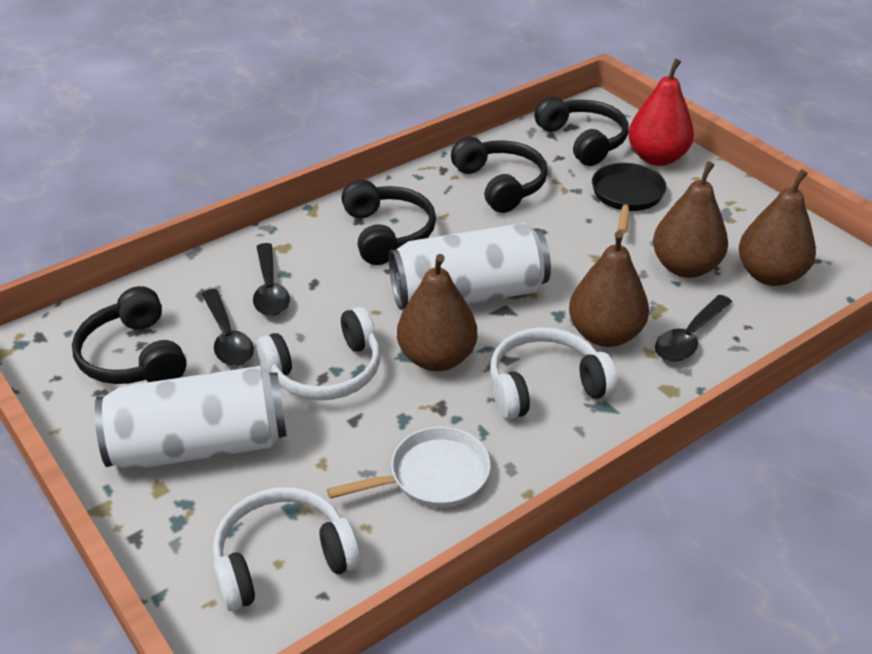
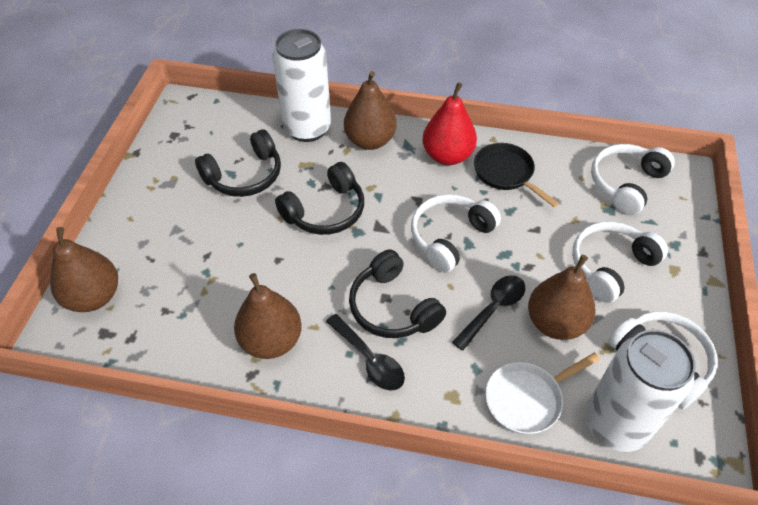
black headphones: 4 -> 3
black spoon: 3 -> 2
white headphones: 3 -> 4

